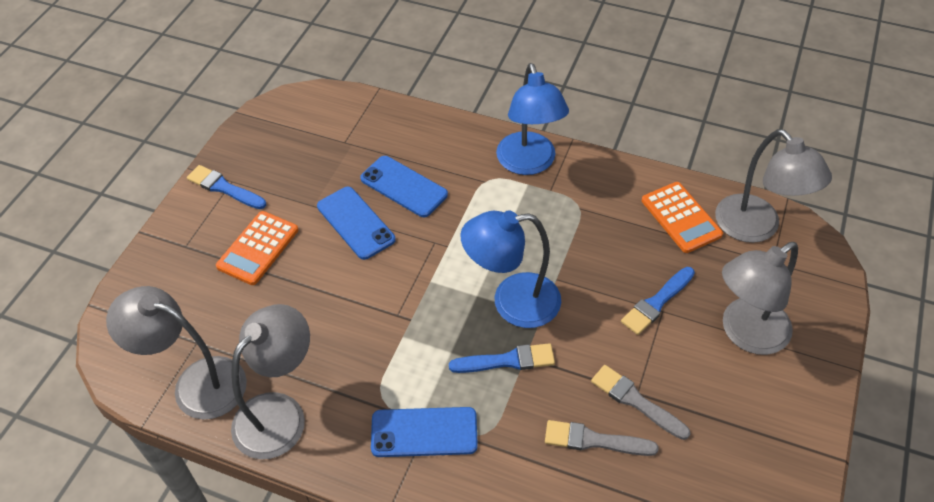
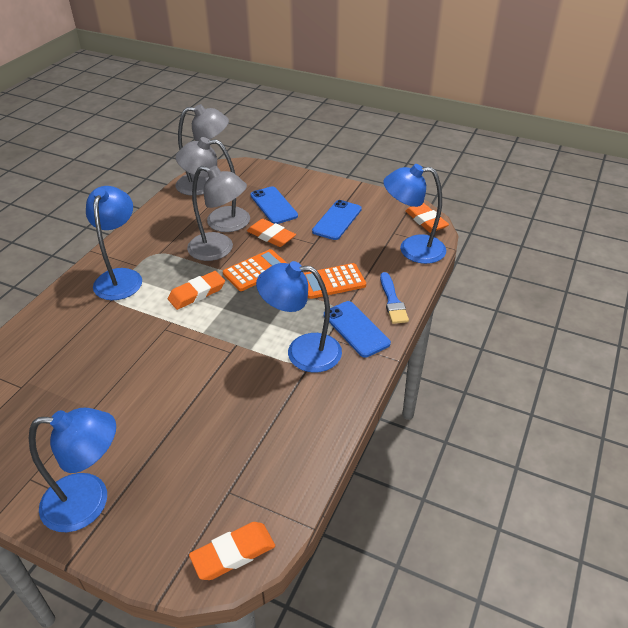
blue brush: 3 -> 1
blue lamp: 2 -> 4
grey brush: 2 -> 0
grey lamp: 4 -> 3
orange eraser: 0 -> 4

